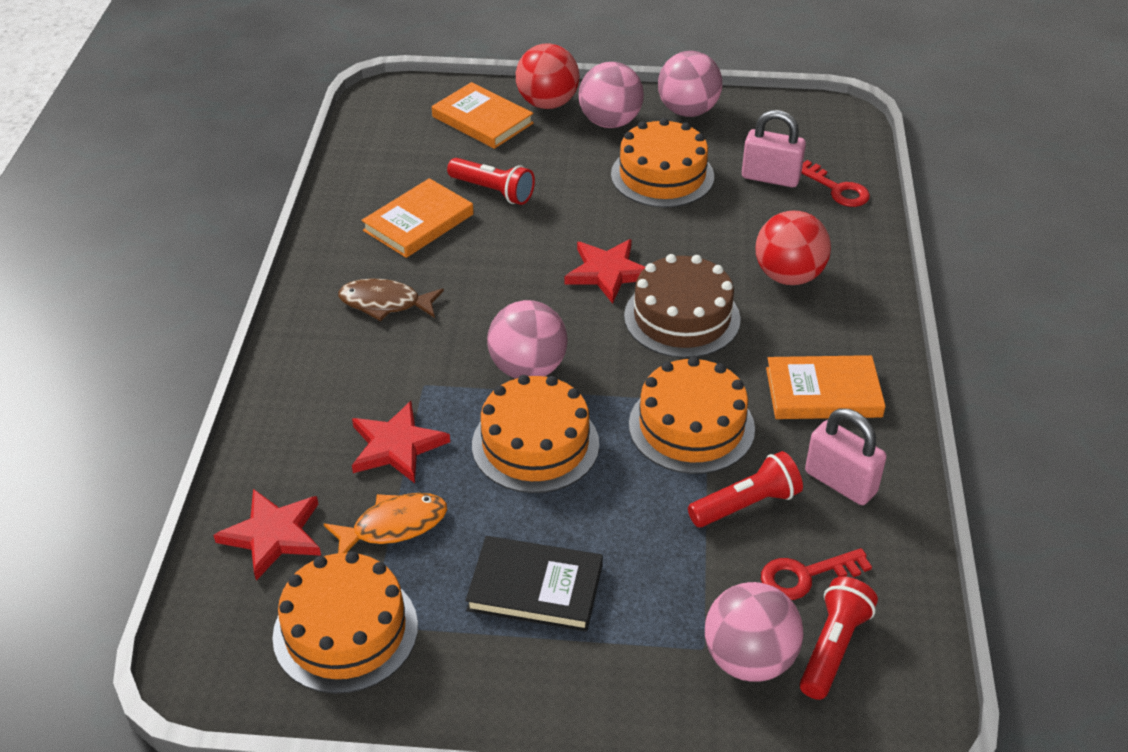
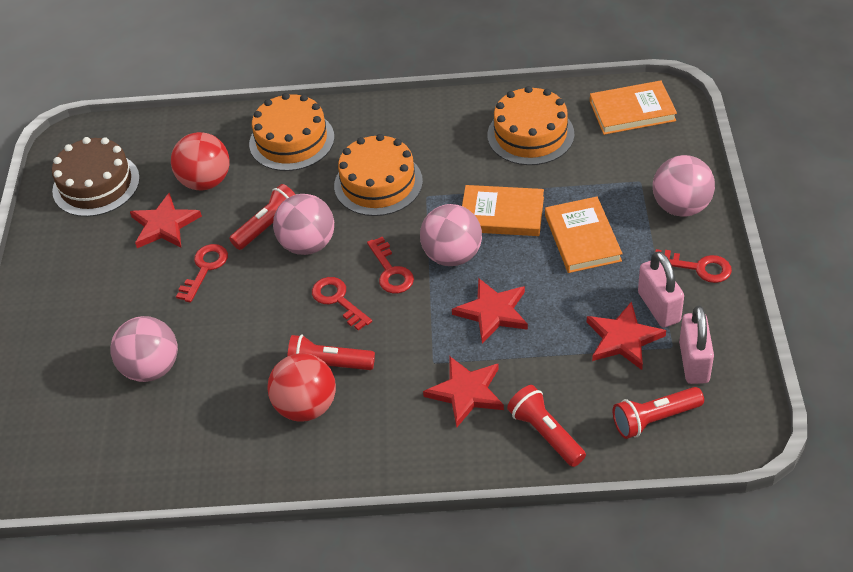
black book: 1 -> 0
brown fish: 1 -> 0
orange cake: 4 -> 3
orange fish: 1 -> 0
red flashlight: 3 -> 4
red key: 2 -> 4
red star: 3 -> 4

